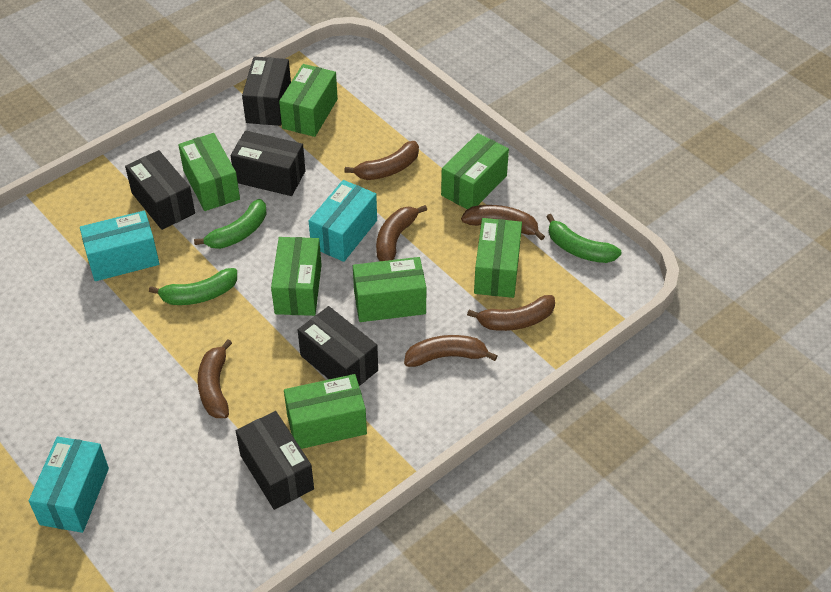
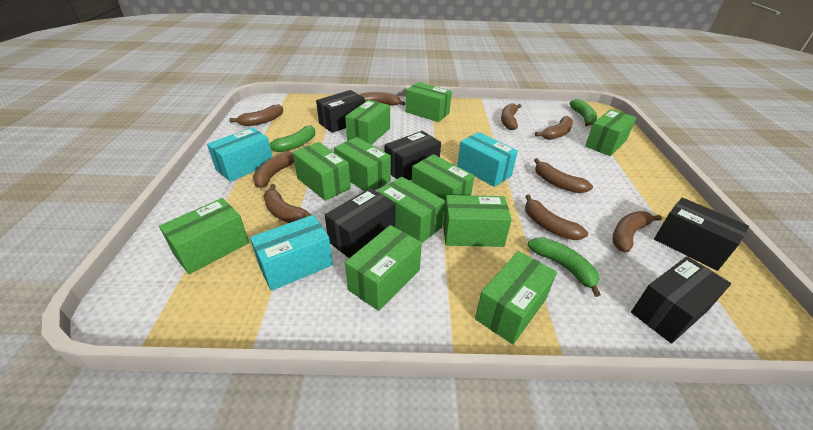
brown banana: 6 -> 9
green box: 7 -> 11

